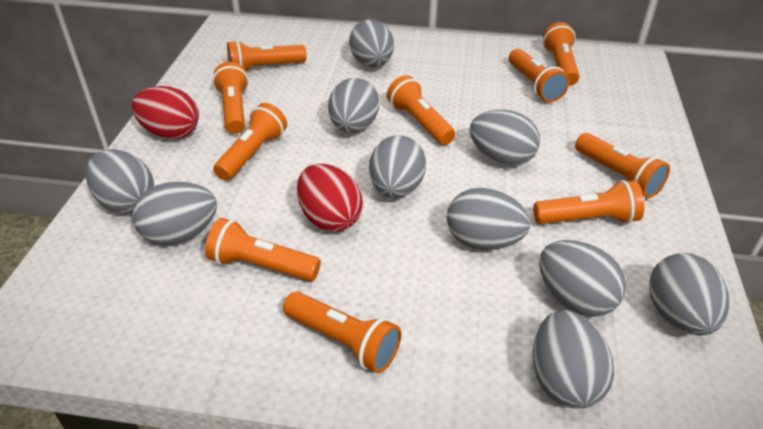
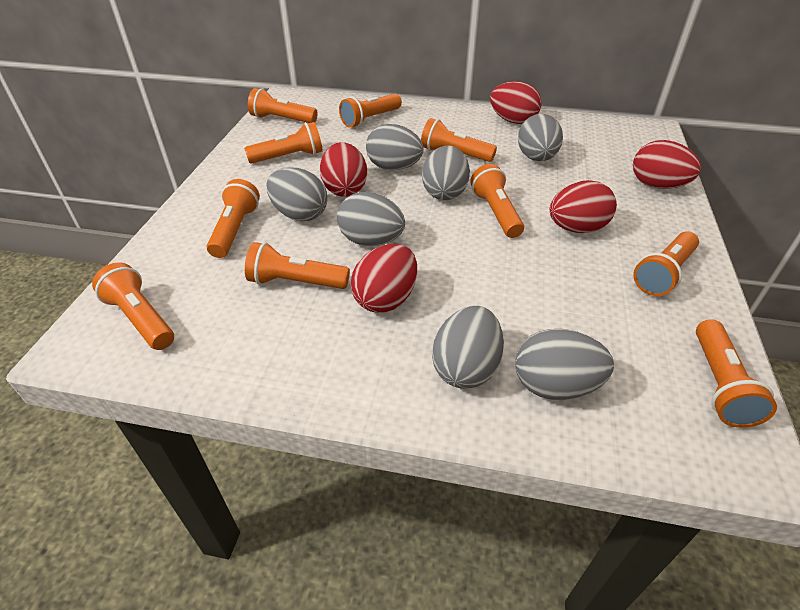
grey egg: 10 -> 7
red egg: 2 -> 5

